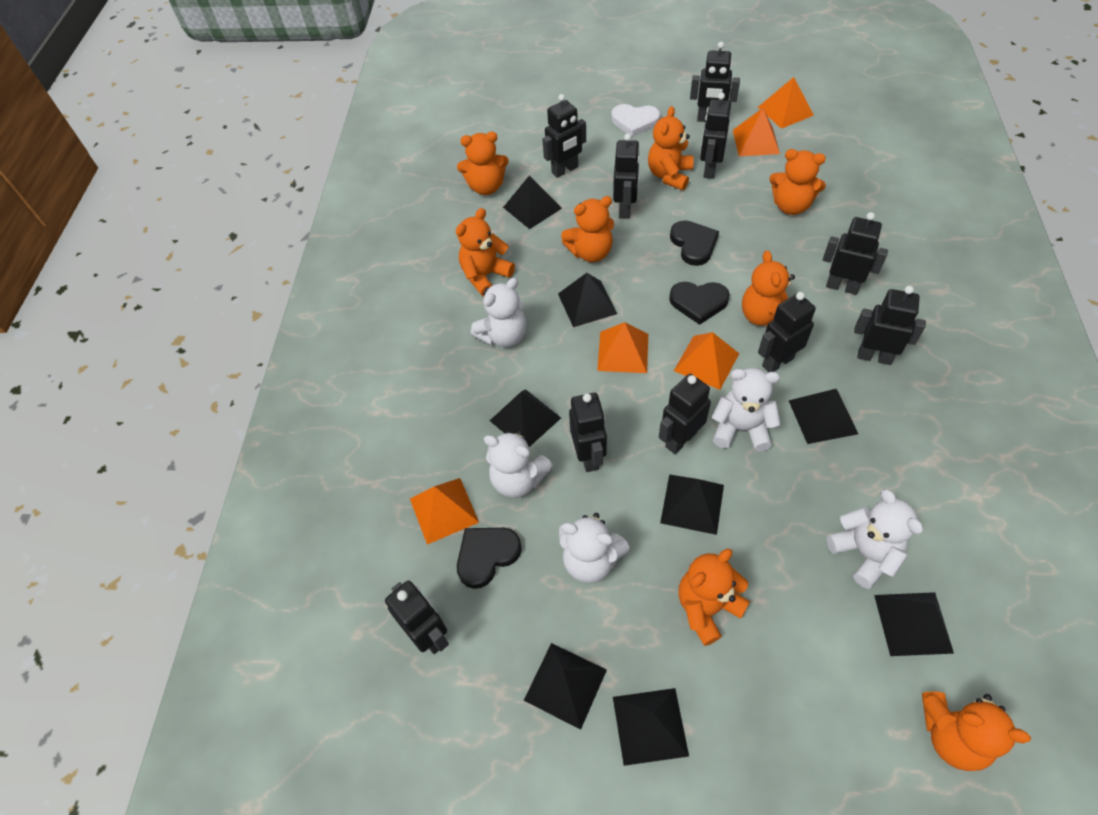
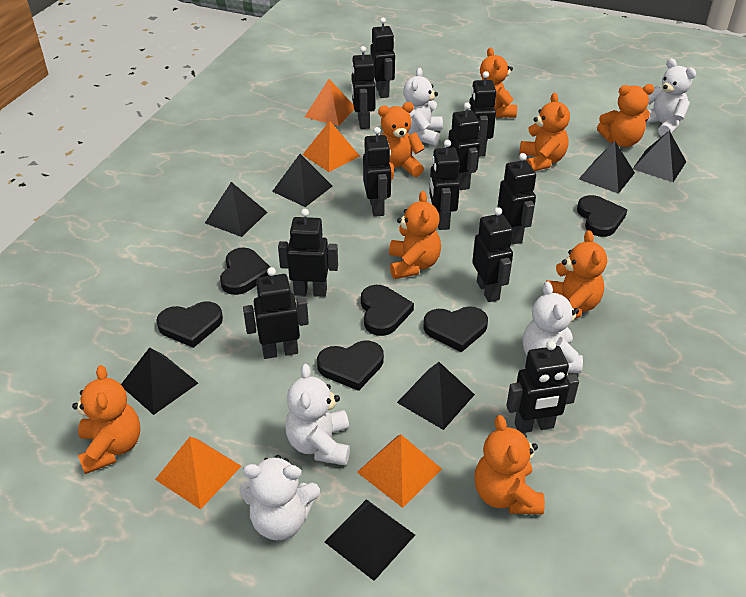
black heart: 3 -> 6
black pyramid: 8 -> 7
black robot: 10 -> 11
orange pyramid: 5 -> 4
white heart: 1 -> 0

